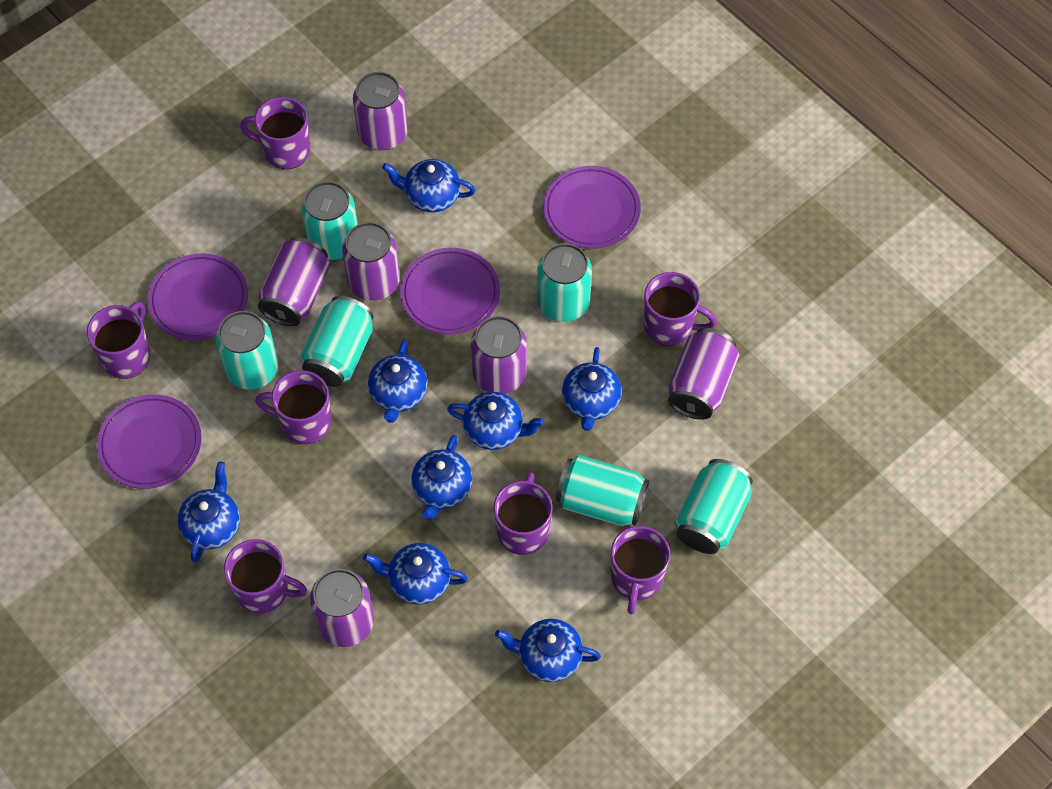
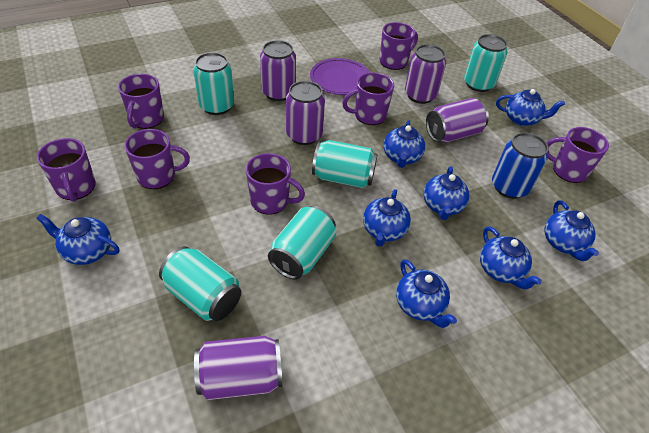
blue can: 0 -> 1
purple can: 6 -> 5
purple plate: 4 -> 1
turquoise can: 6 -> 5

